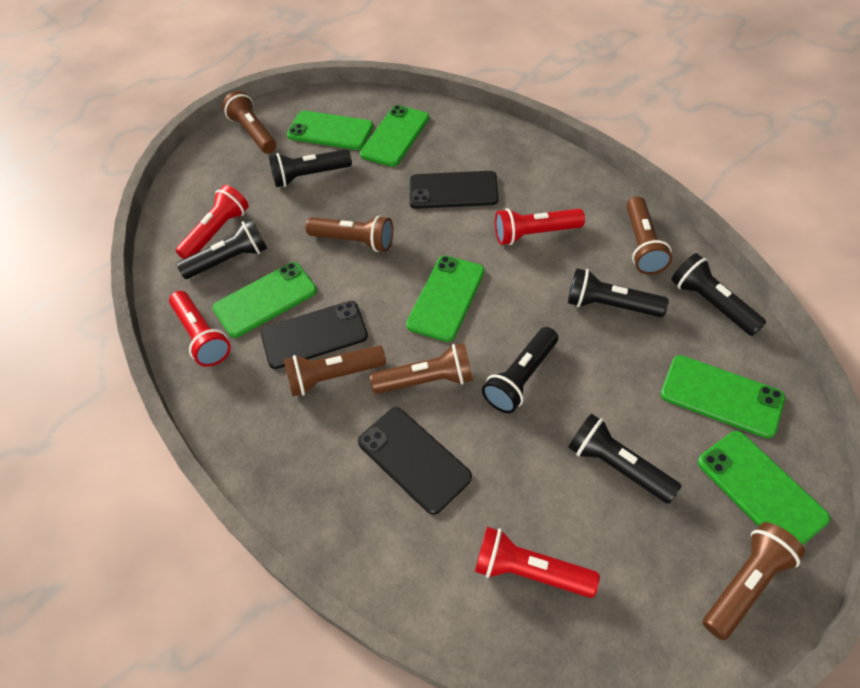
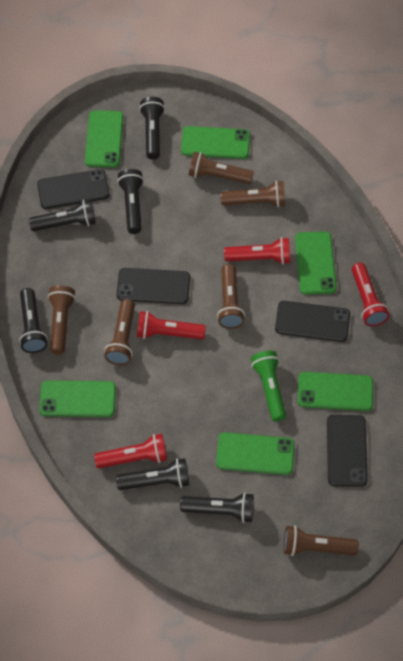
black phone: 3 -> 4
green flashlight: 0 -> 1

